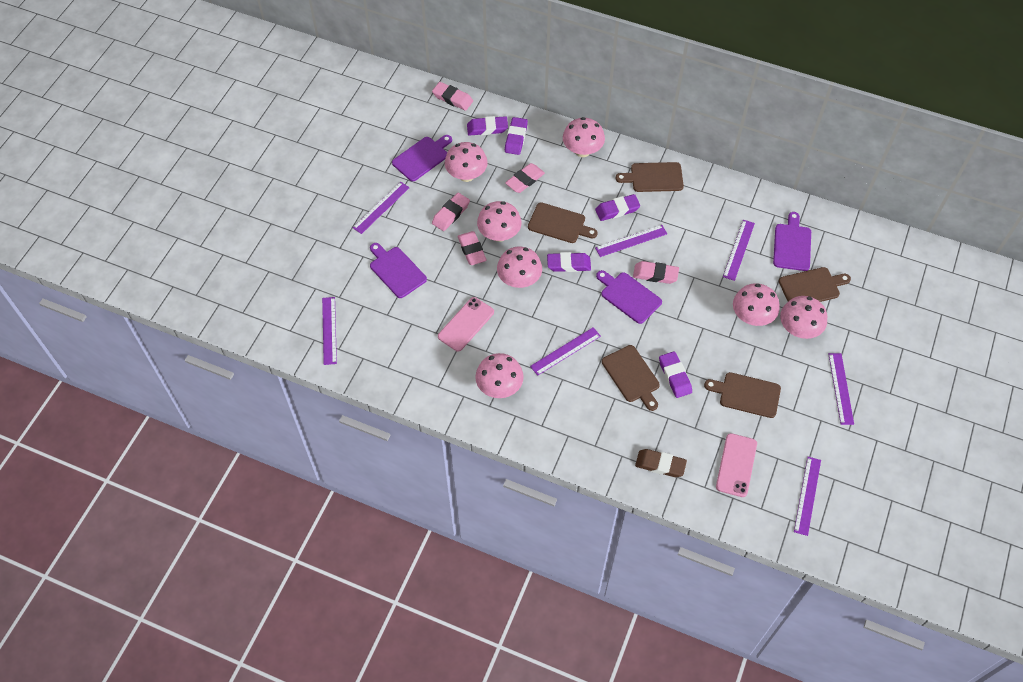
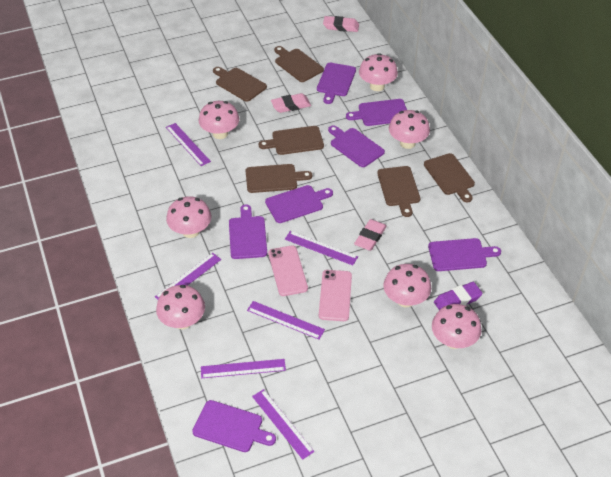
brown cutting board: 5 -> 6
brown eraser: 1 -> 0
pink eraser: 5 -> 3
purple cutting board: 4 -> 7
purple eraser: 5 -> 1
purple ruler: 7 -> 6

